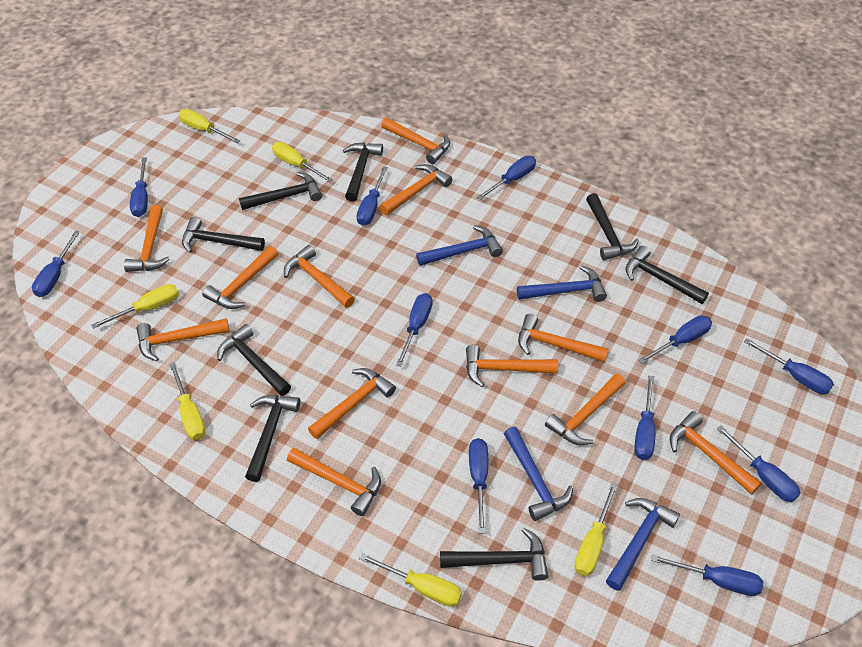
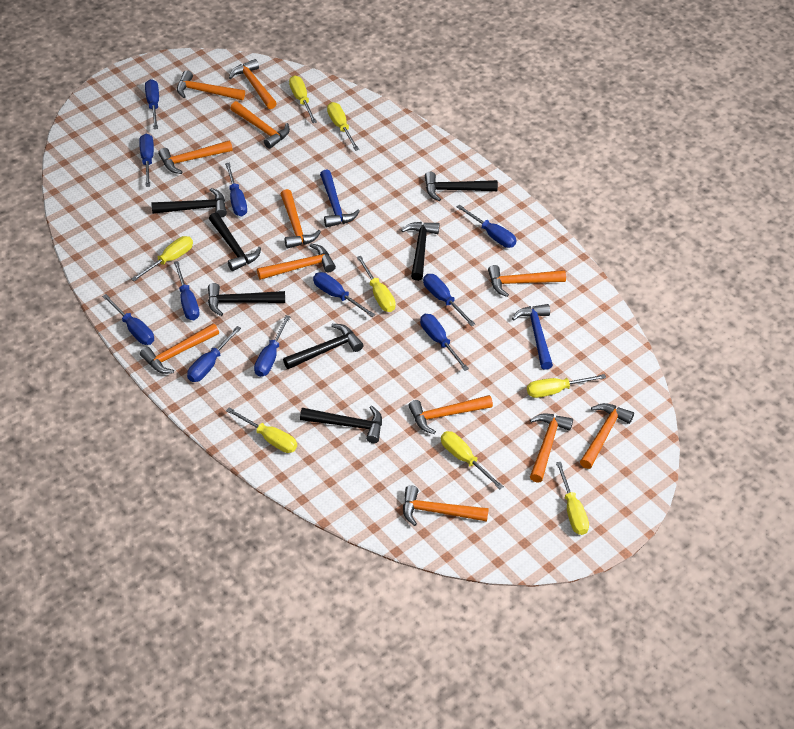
black hammer: 8 -> 7
blue hammer: 4 -> 2
yellow screwdriver: 6 -> 8

